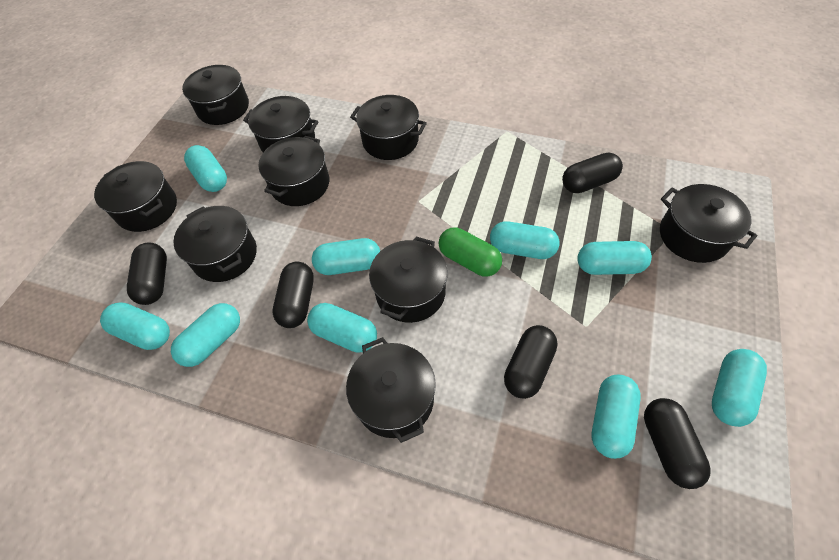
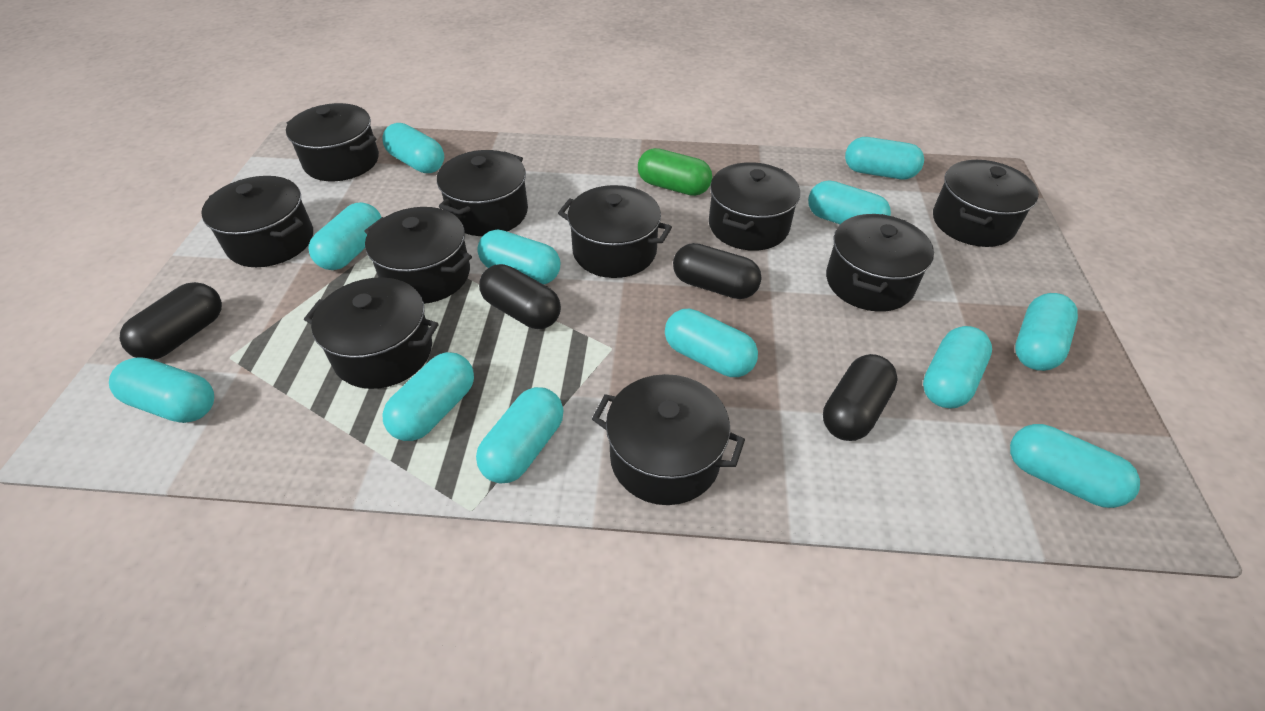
black capsule: 5 -> 4
black pot: 9 -> 10
turquoise capsule: 9 -> 12

